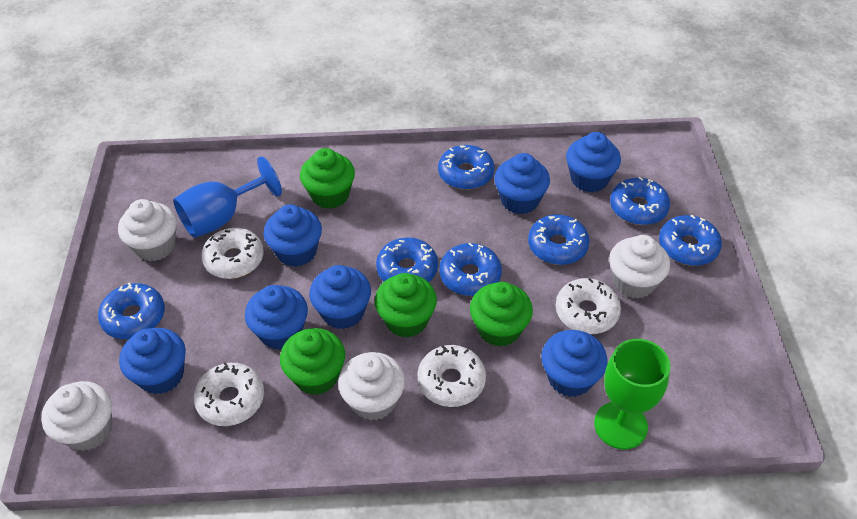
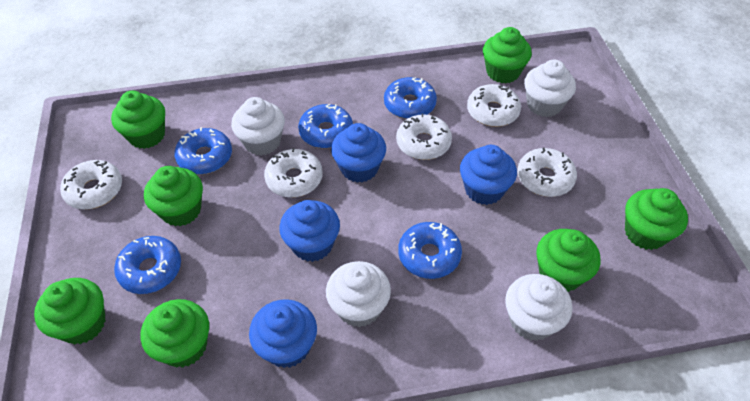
blue cupcake: 7 -> 4
blue donut: 7 -> 5
blue goblet: 1 -> 0
green cupcake: 4 -> 7
green goblet: 1 -> 0
white donut: 4 -> 5

